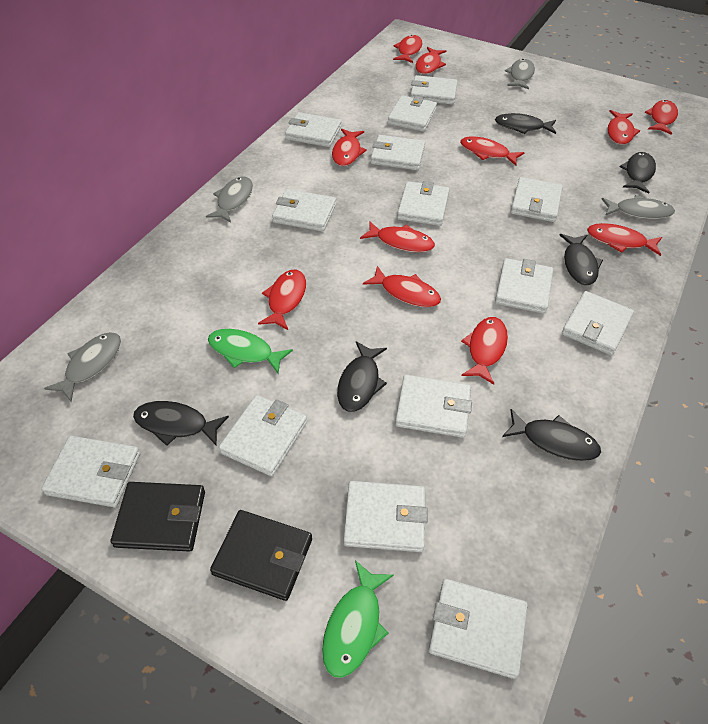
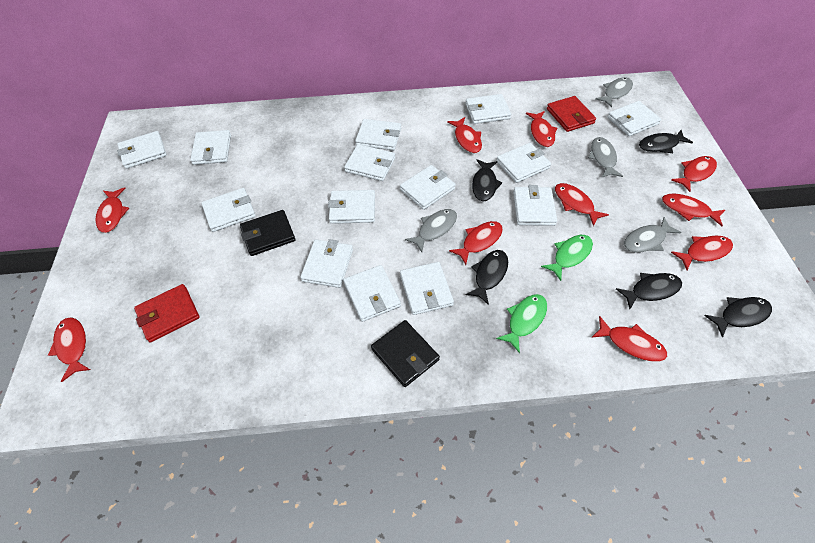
black fish: 6 -> 5
red fish: 11 -> 10
red wallet: 0 -> 2

